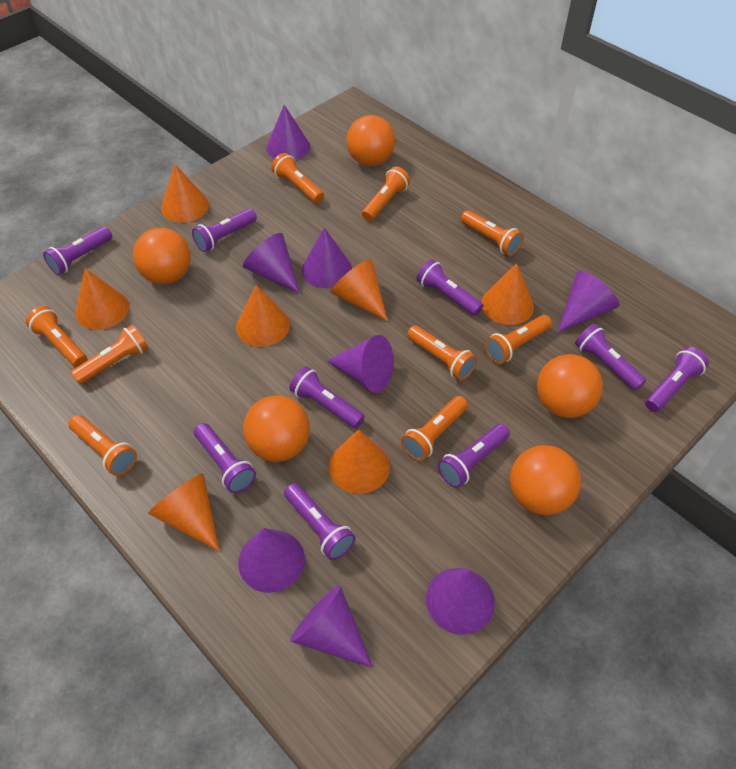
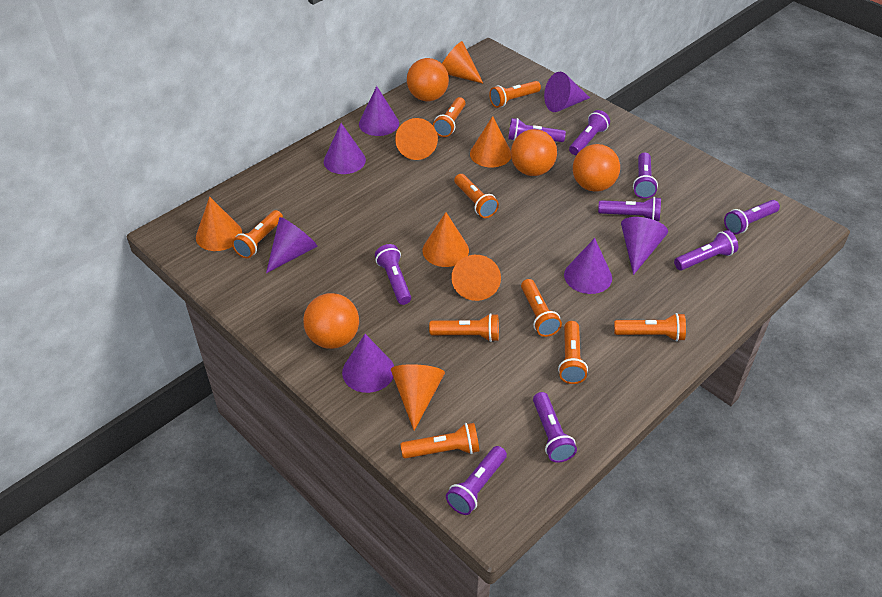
orange ball: 5 -> 4
purple cone: 8 -> 7

